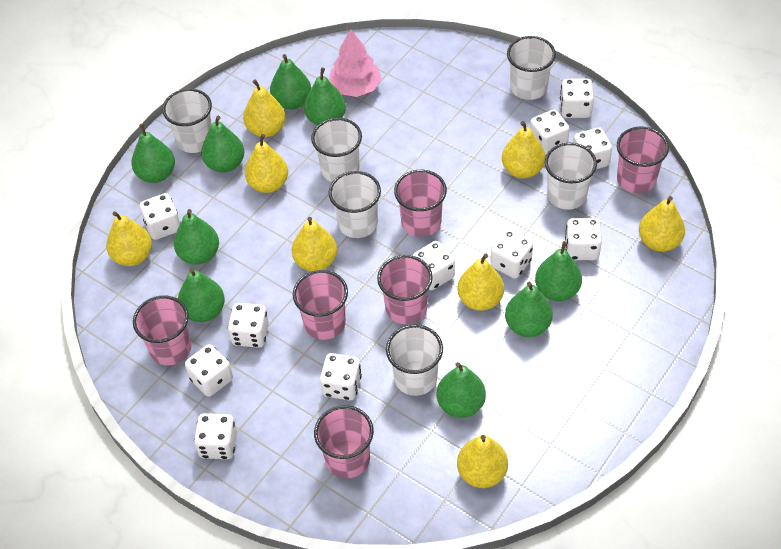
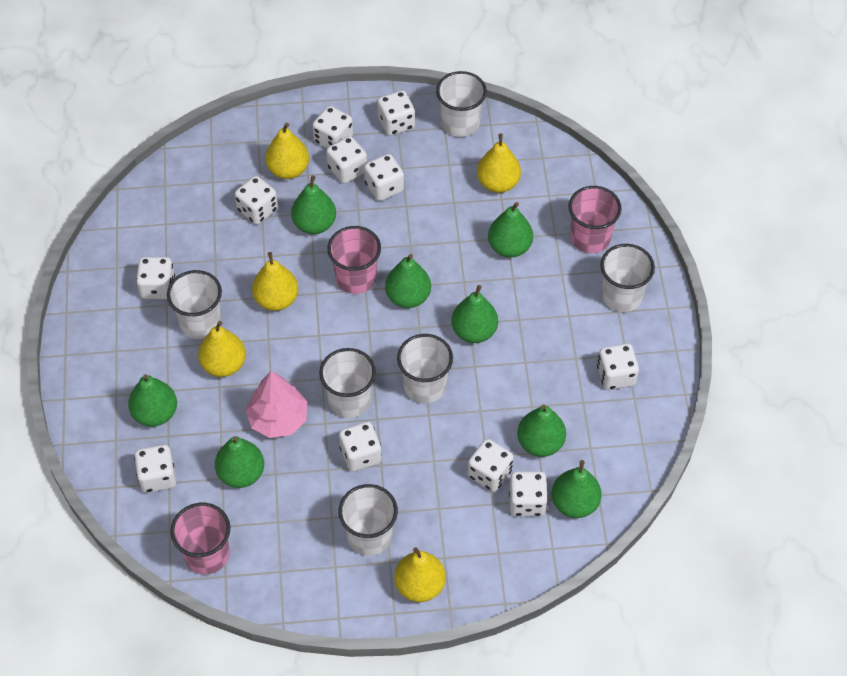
green pear: 9 -> 8
pink cup: 6 -> 3
yellow pear: 8 -> 5

